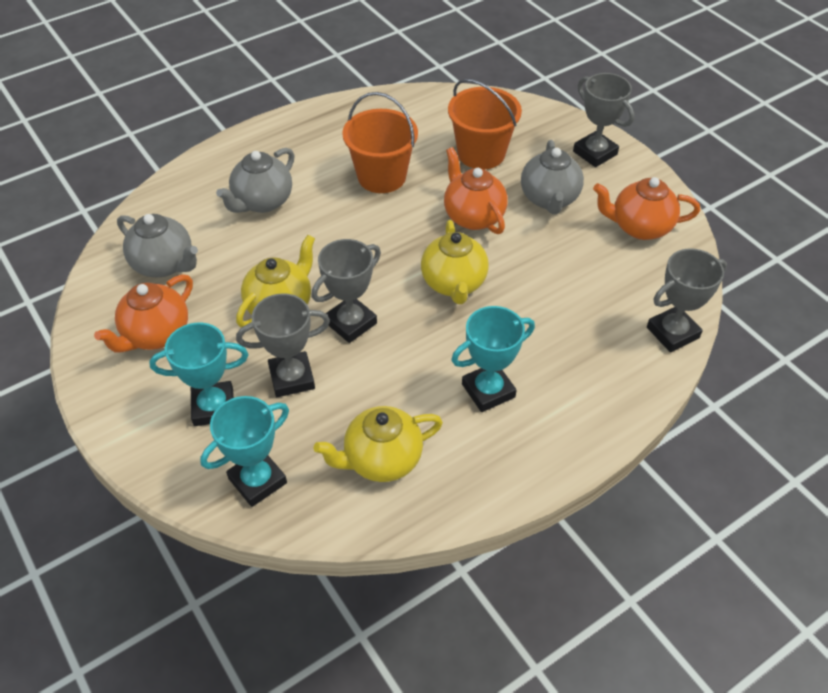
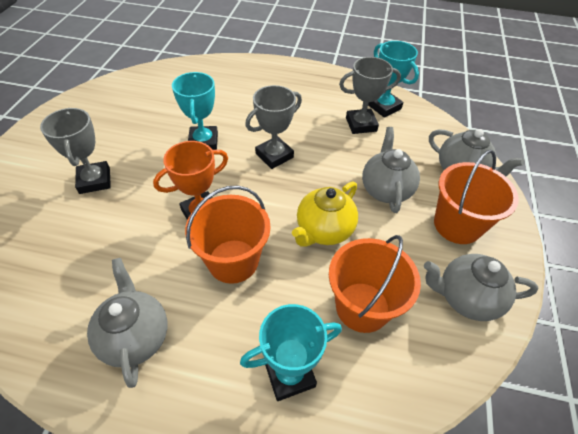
grey teapot: 3 -> 4
grey trophy: 4 -> 3
orange bucket: 2 -> 3
orange teapot: 3 -> 0
orange trophy: 0 -> 1
yellow teapot: 3 -> 1

